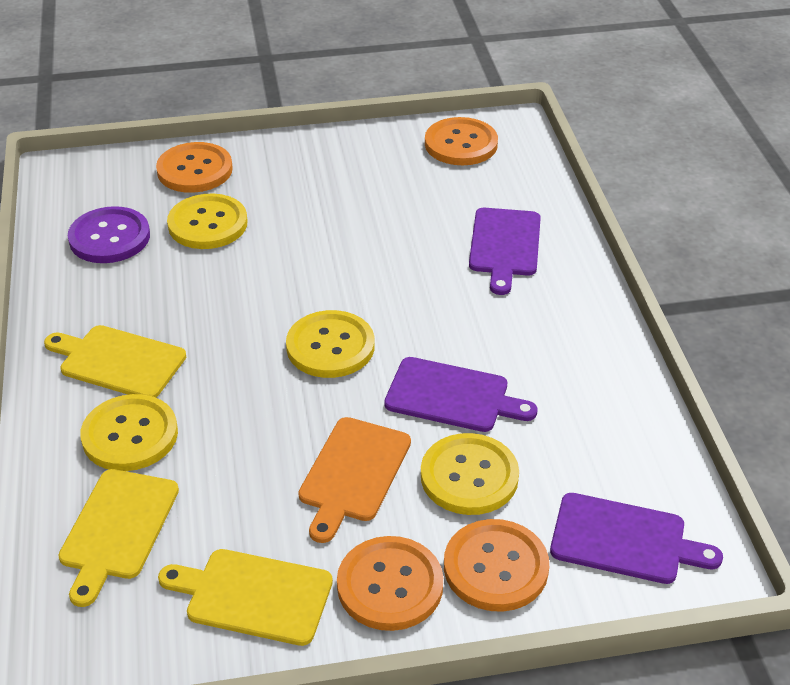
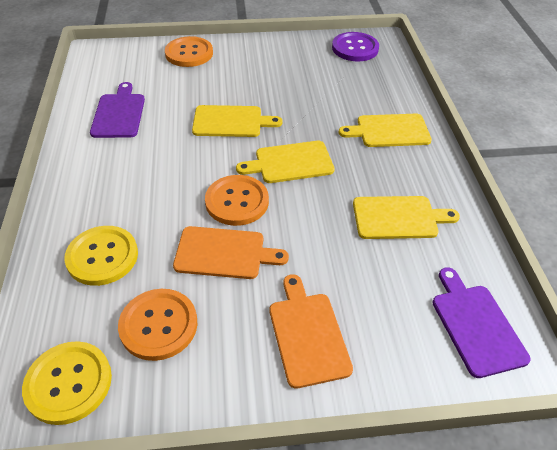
orange button: 4 -> 3
orange cutting board: 1 -> 2
purple cutting board: 3 -> 2
yellow button: 4 -> 2
yellow cutting board: 3 -> 4

